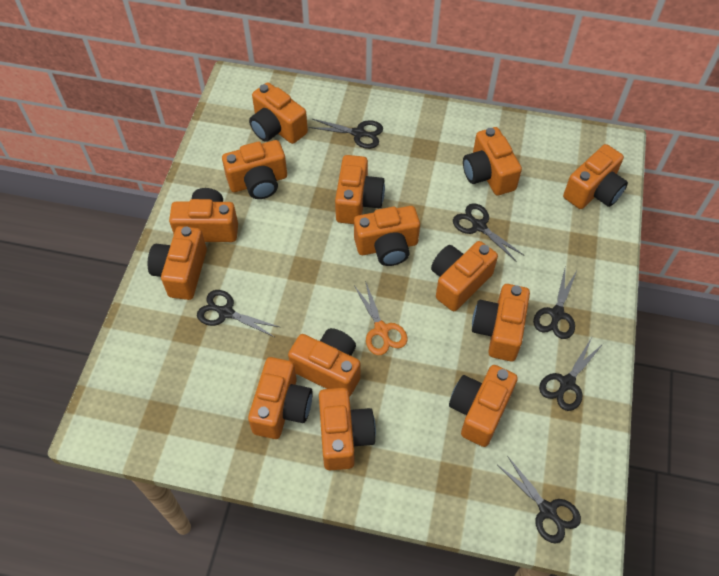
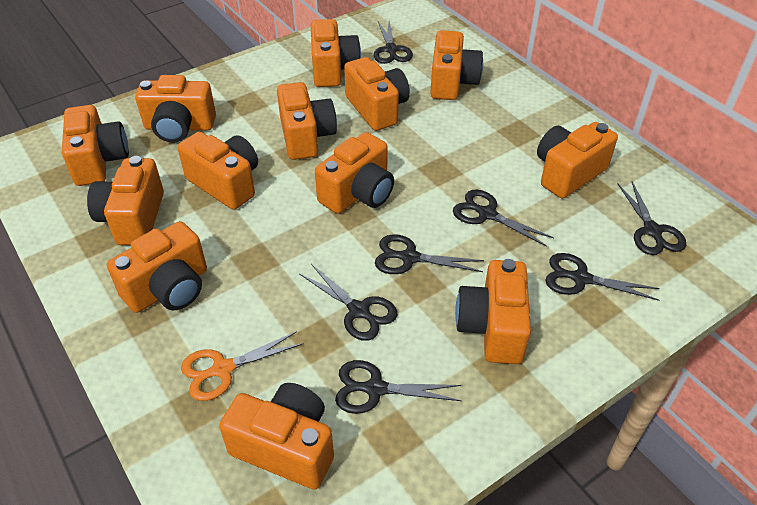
black scissors: 6 -> 7
orange camera: 14 -> 13

